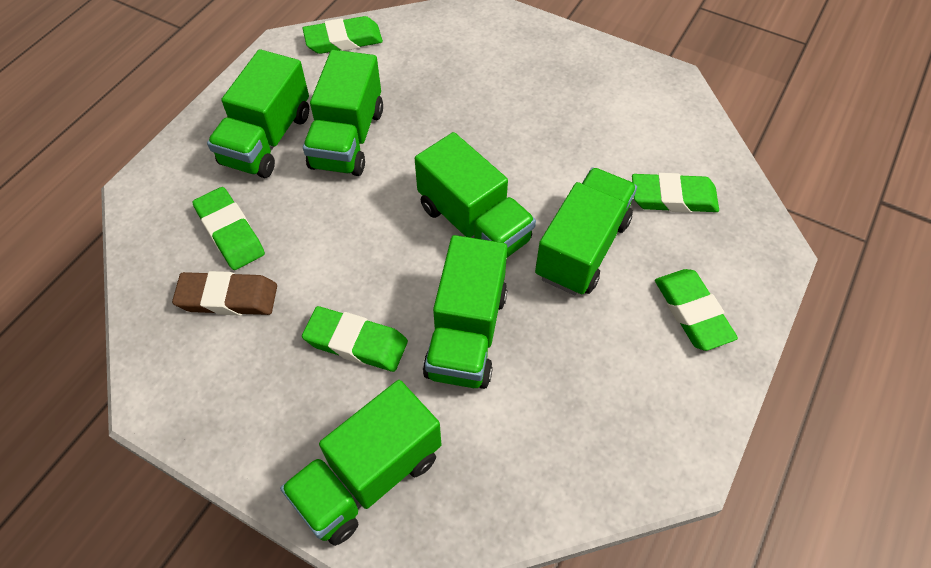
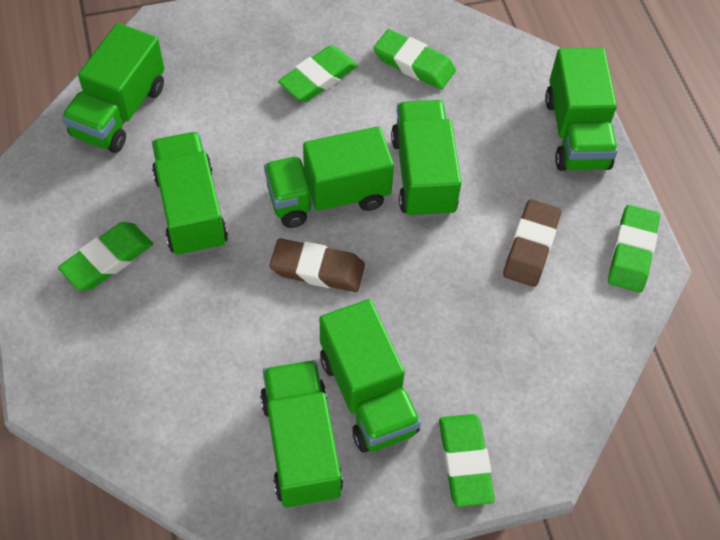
brown eraser: 1 -> 2
green truck: 6 -> 7

